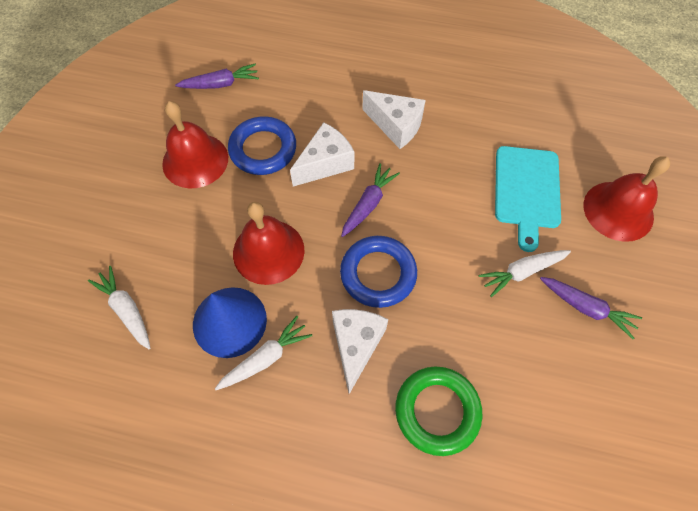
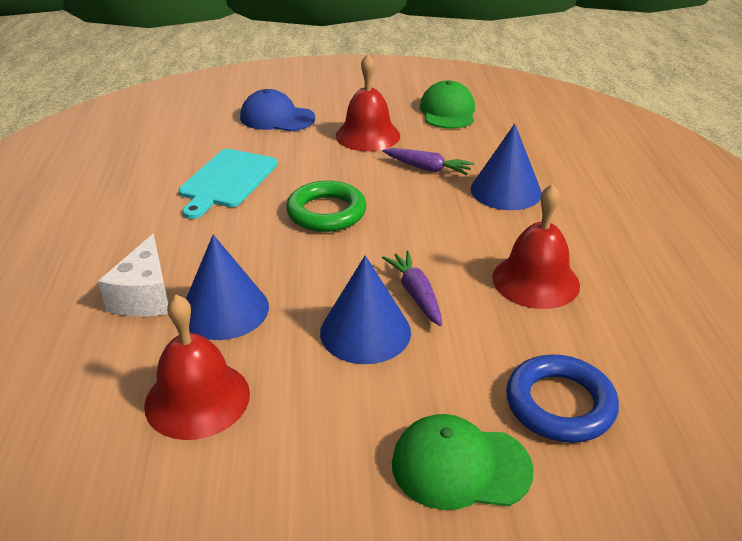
blue cap: 0 -> 1
blue cone: 1 -> 3
blue ring: 2 -> 1
green cap: 0 -> 2
purple carrot: 3 -> 2
white carrot: 3 -> 0
white cheese: 3 -> 1

